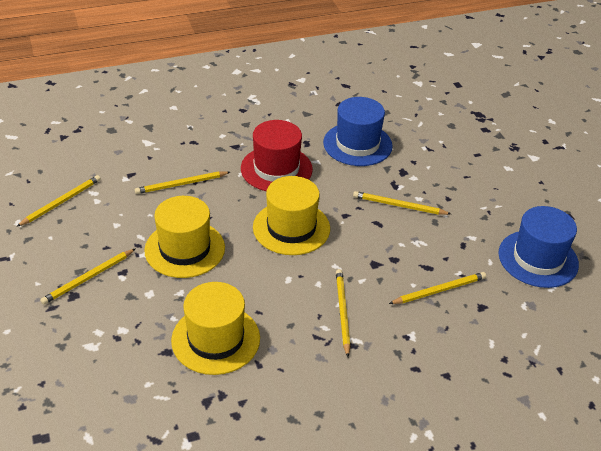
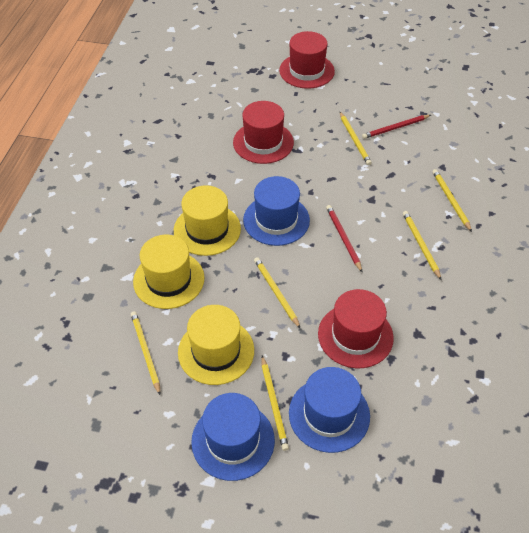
blue hat: 2 -> 3
red hat: 1 -> 3
red pencil: 0 -> 2

